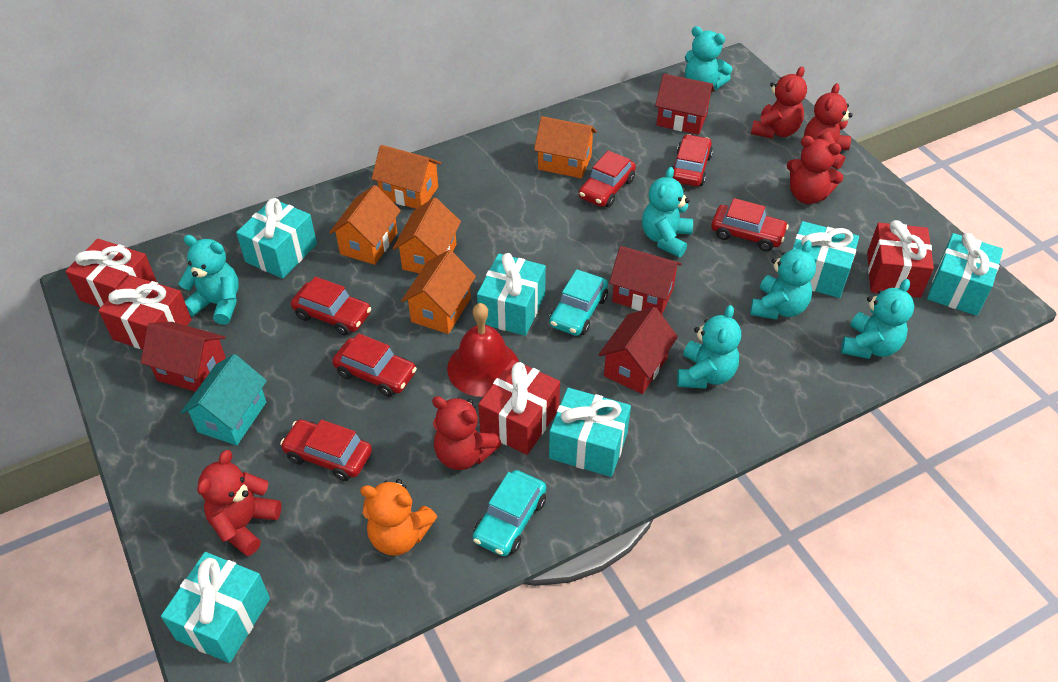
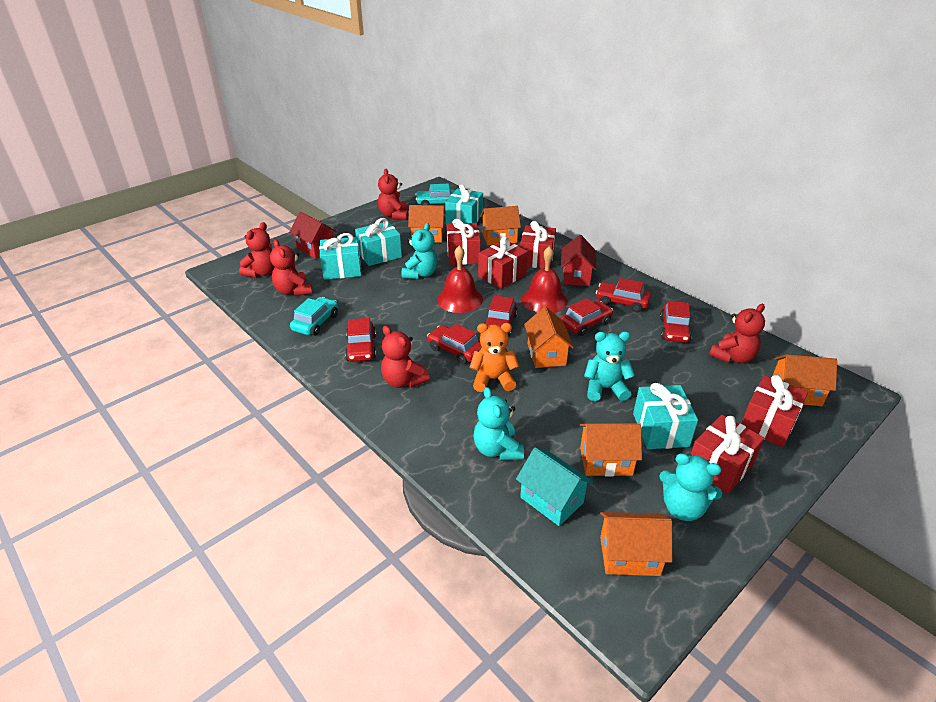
orange house: 5 -> 6
red bell: 1 -> 2
red gift: 4 -> 5
red house: 4 -> 2
turquoise gift: 6 -> 4
turquoise teddy bear: 6 -> 4

